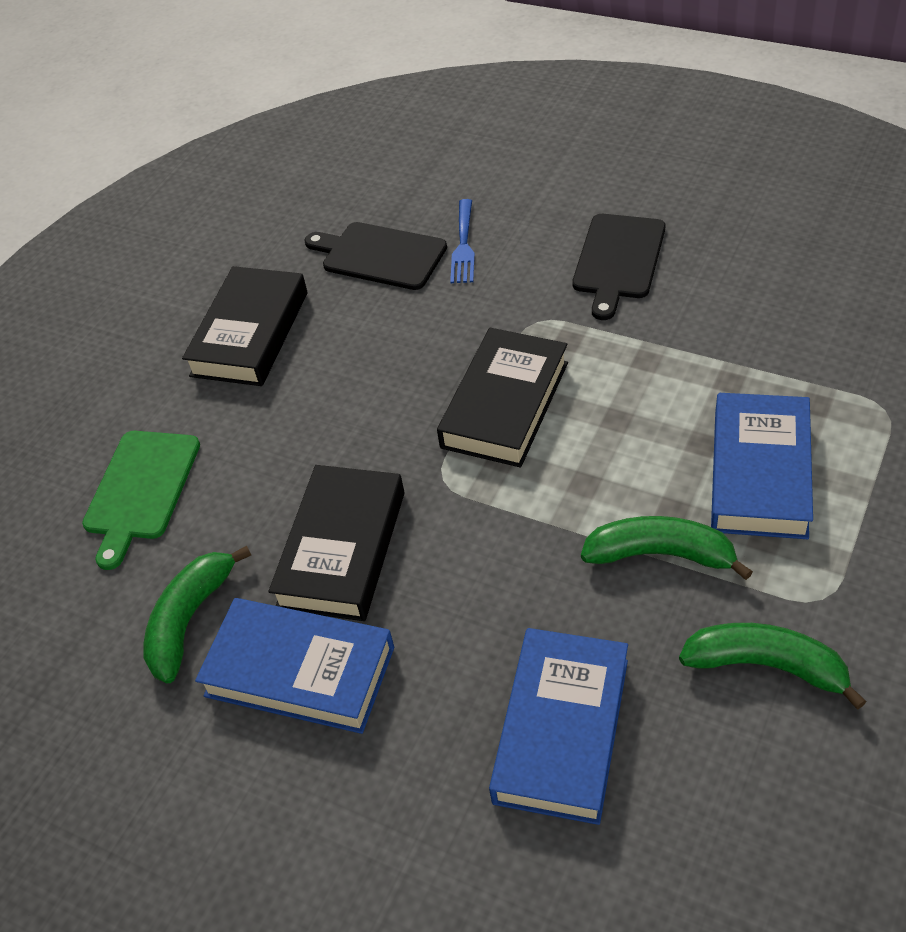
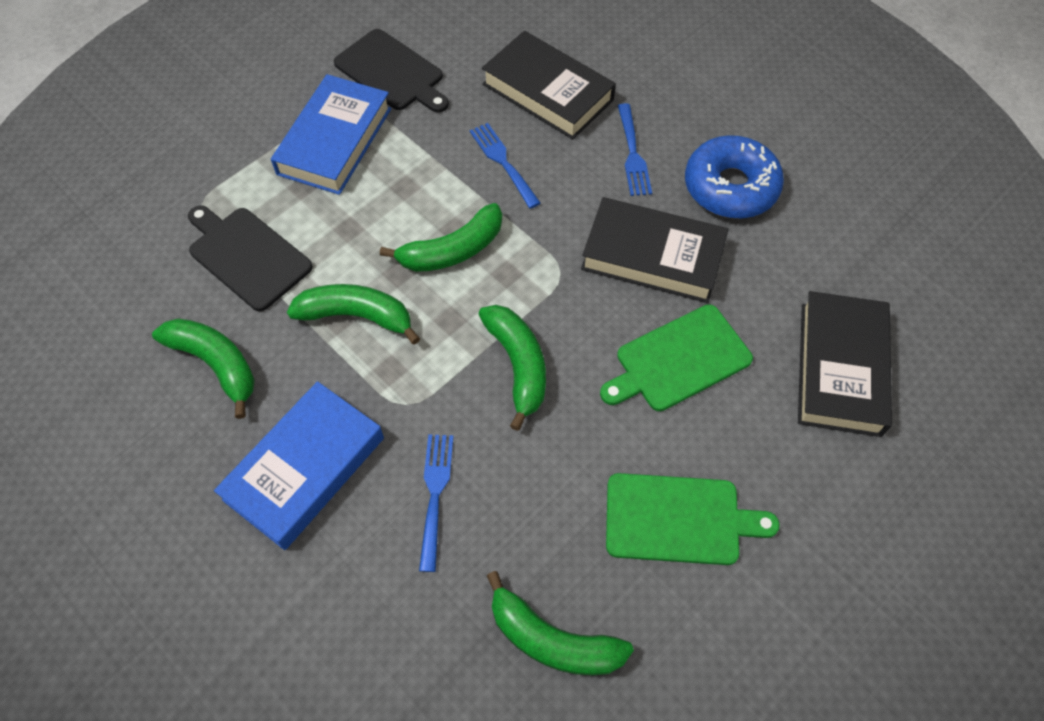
blue book: 3 -> 2
blue donut: 0 -> 1
blue fork: 1 -> 3
green banana: 3 -> 5
green cutting board: 1 -> 2

